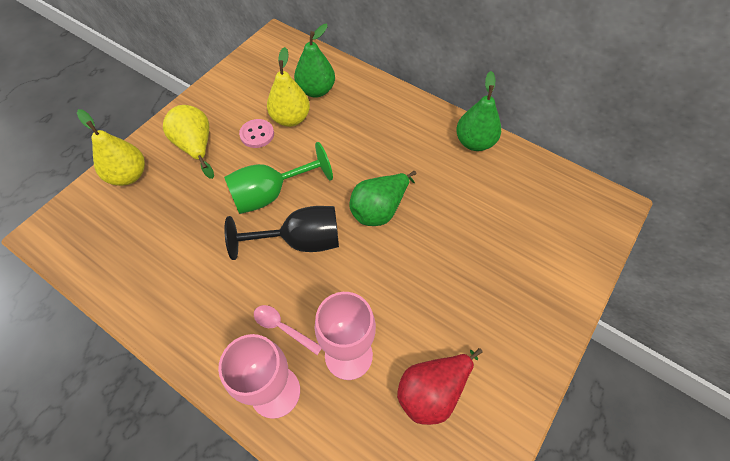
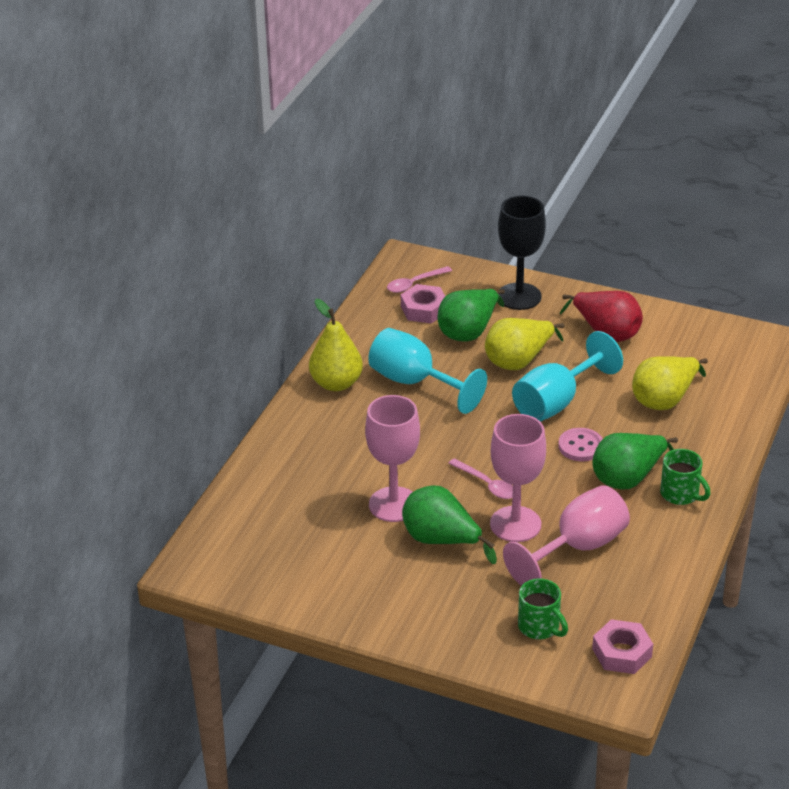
green goblet: 1 -> 0
green mug: 0 -> 2
pink goblet: 2 -> 3
pink nut: 0 -> 2
pink spoon: 1 -> 2
turquoise goblet: 0 -> 2

